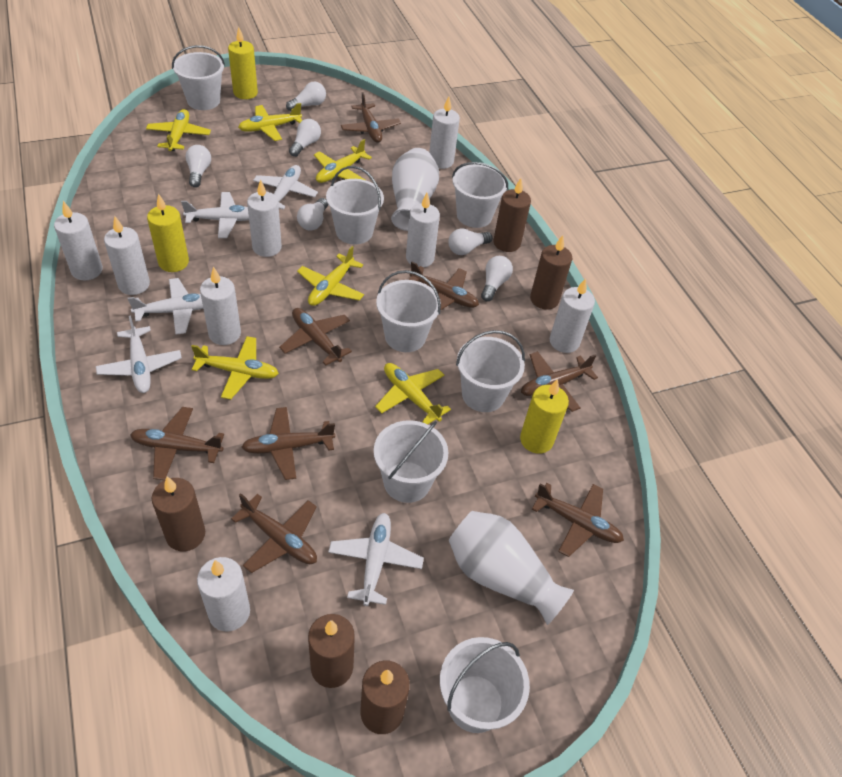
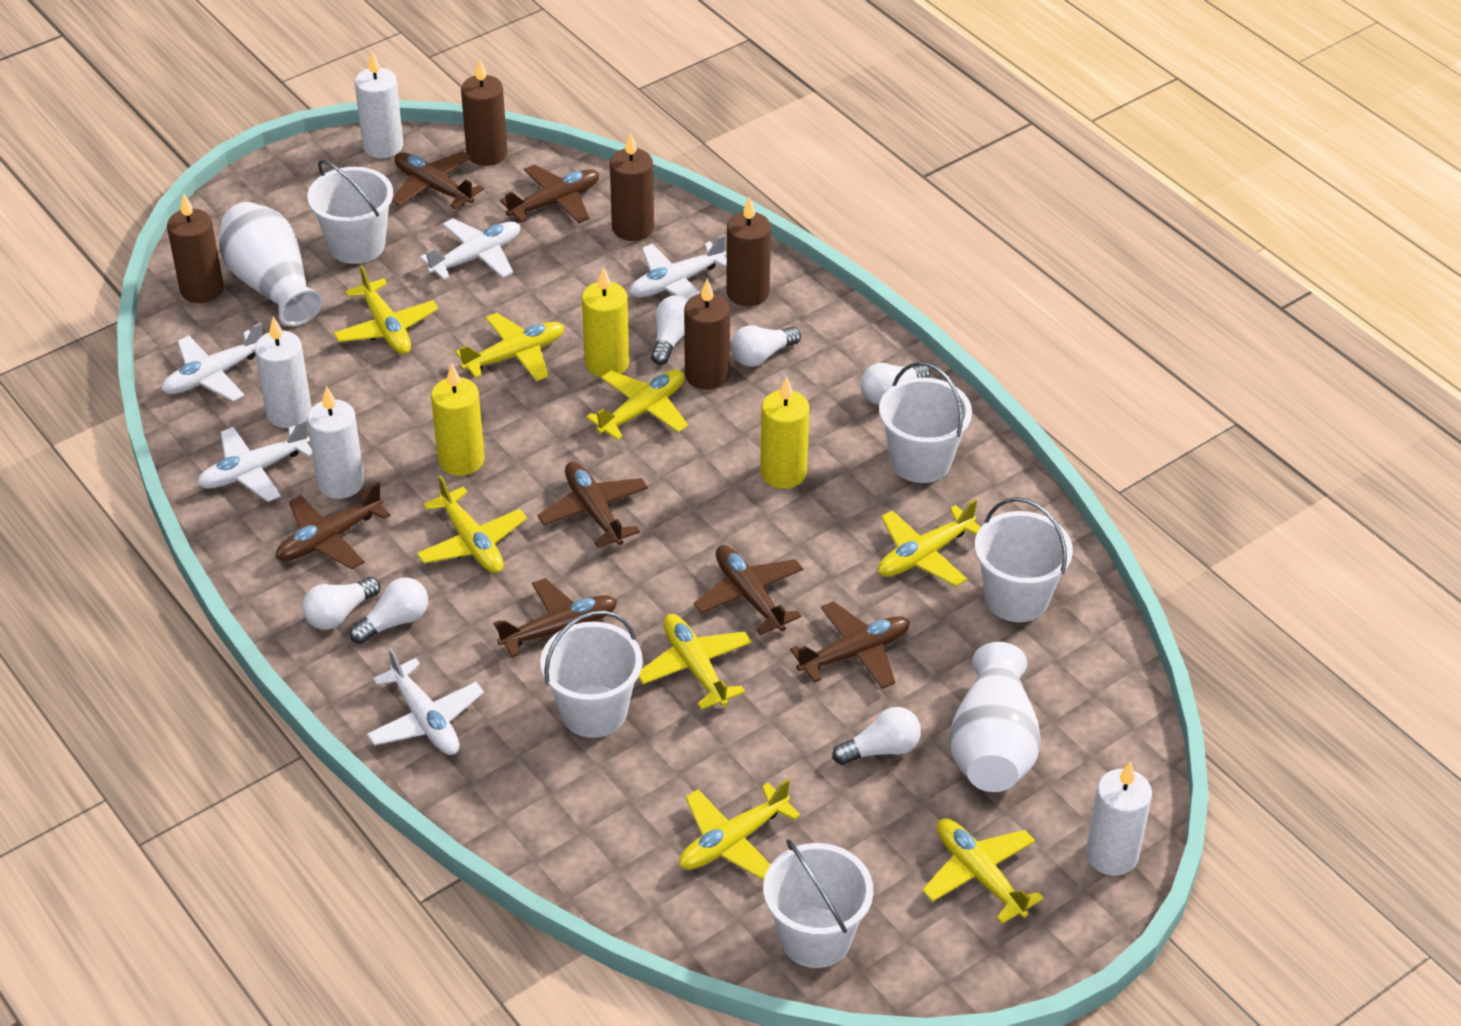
brown plane: 8 -> 7
white bucket: 7 -> 5
white candle: 8 -> 4
yellow plane: 6 -> 8

